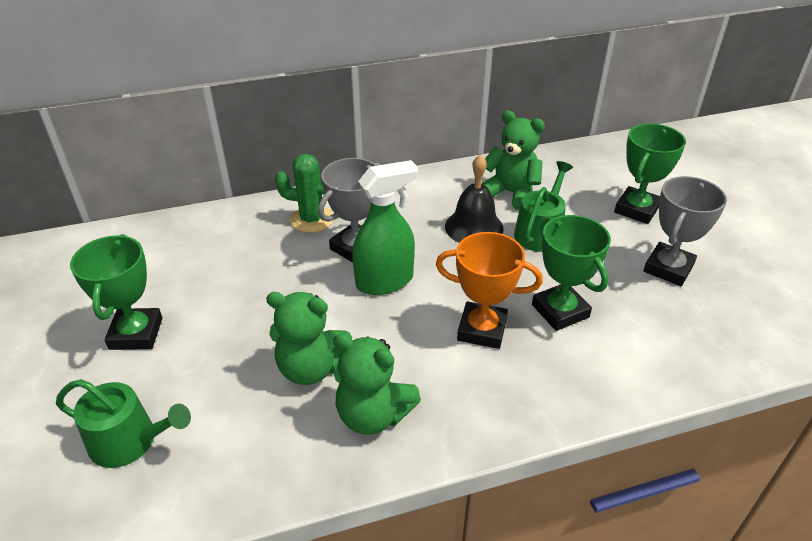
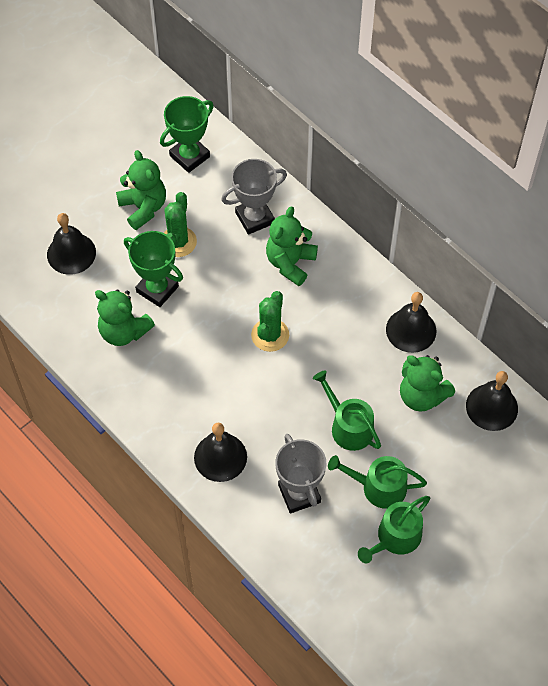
black bell: 1 -> 4
green cactus: 1 -> 2
green spray bottle: 1 -> 0
green teddy bear: 3 -> 4
green trophy: 3 -> 2
green watering can: 2 -> 3
orange trophy: 1 -> 0

